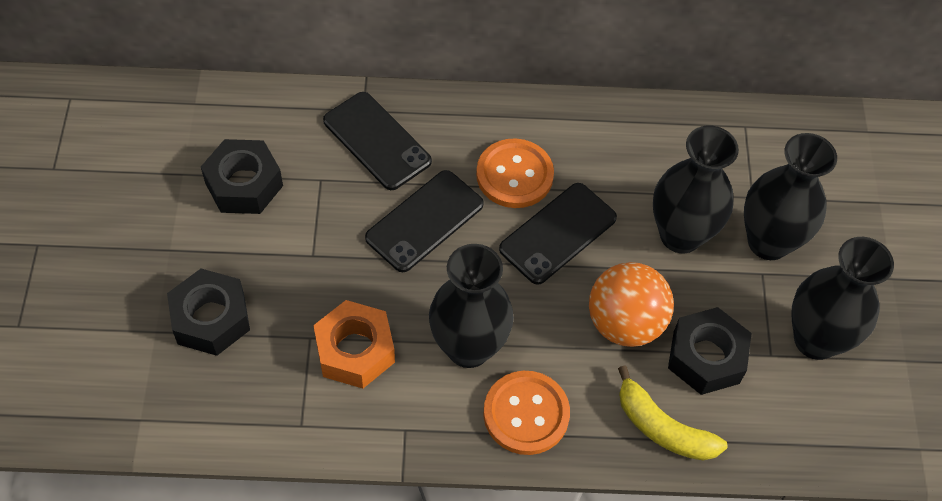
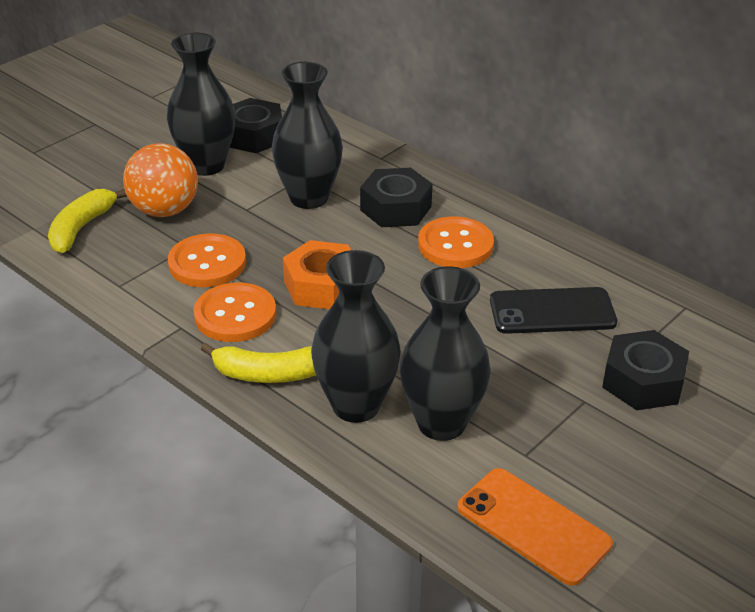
black phone: 3 -> 1
orange button: 2 -> 3
orange phone: 0 -> 1
yellow banana: 1 -> 2

